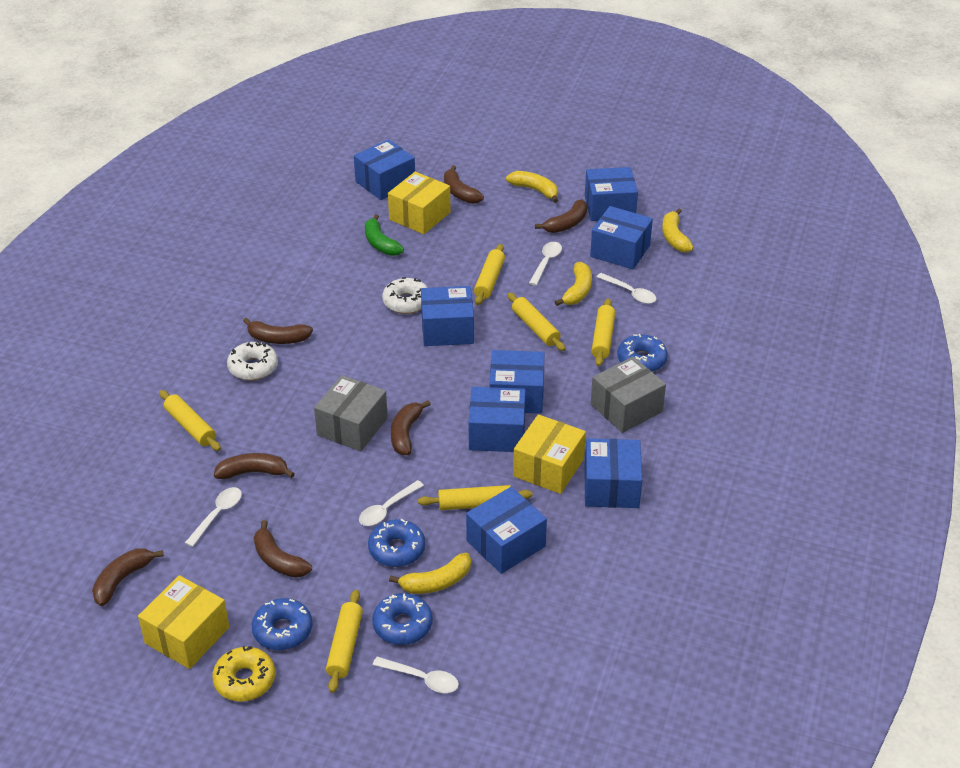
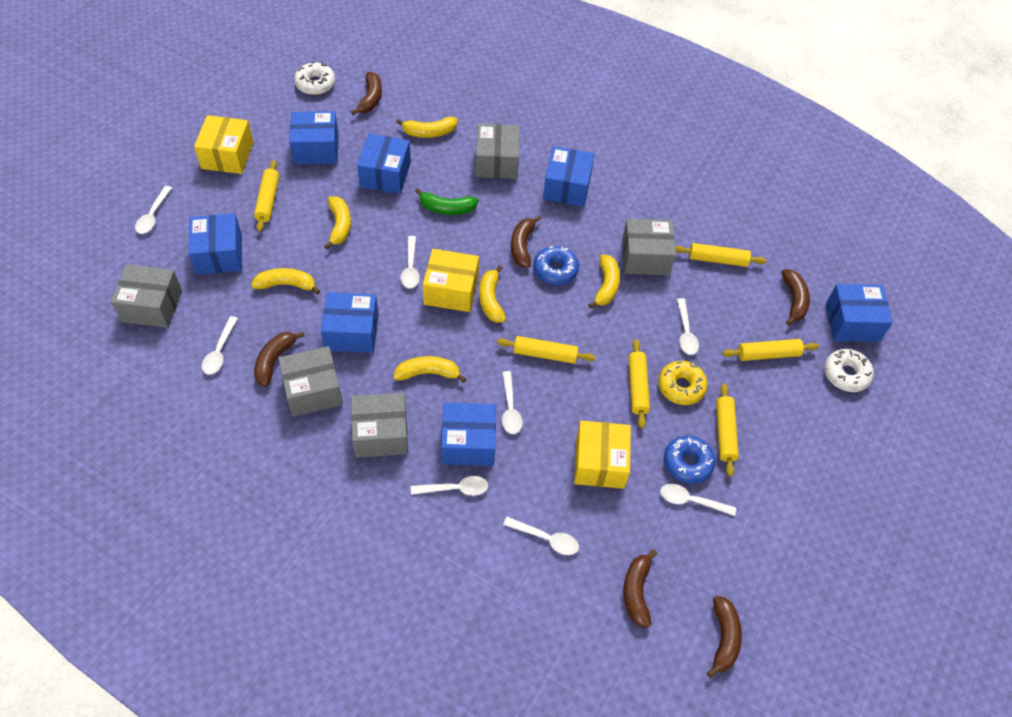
blue box: 8 -> 7
blue donut: 4 -> 2
brown banana: 7 -> 6
grey box: 2 -> 5
white spoon: 5 -> 8
yellow banana: 4 -> 6

